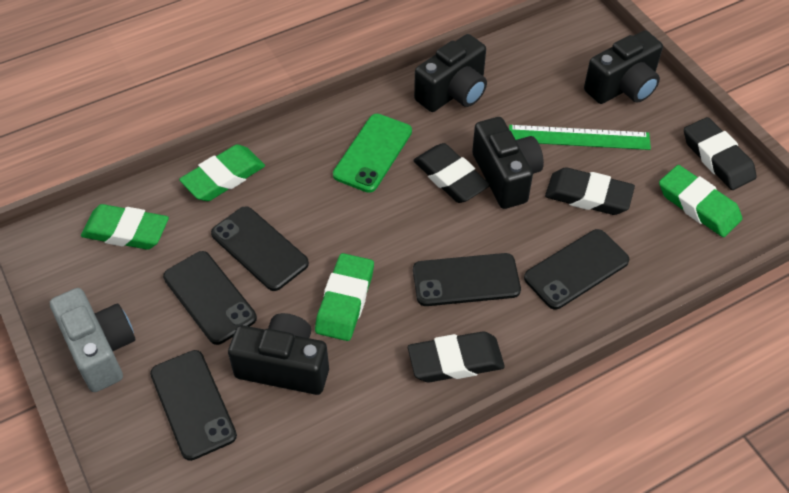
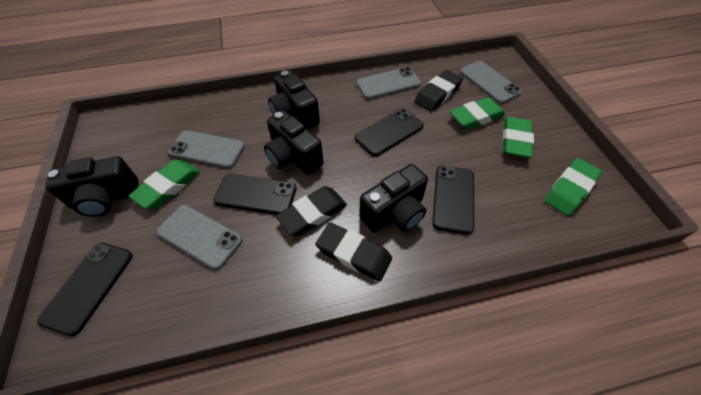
black eraser: 4 -> 3
black phone: 5 -> 4
green phone: 1 -> 0
green ruler: 1 -> 0
grey camera: 1 -> 0
grey phone: 0 -> 4

